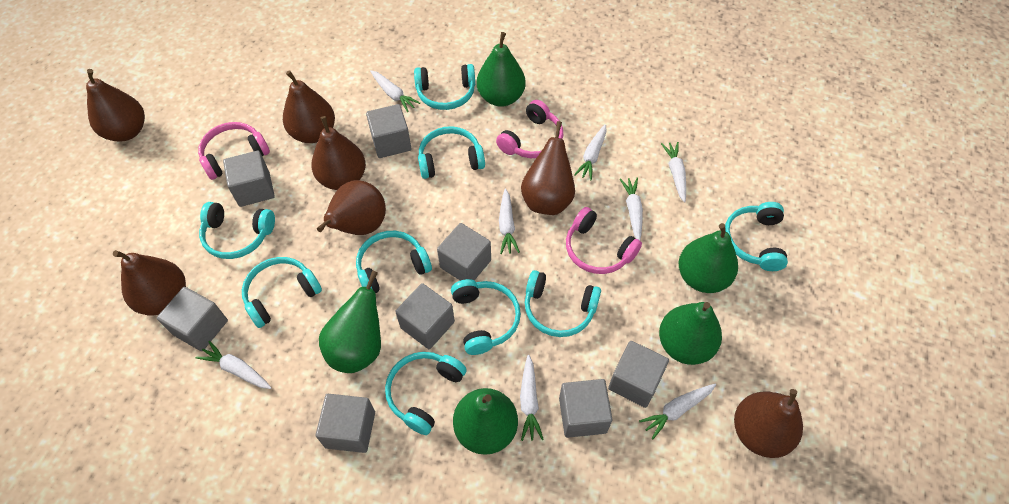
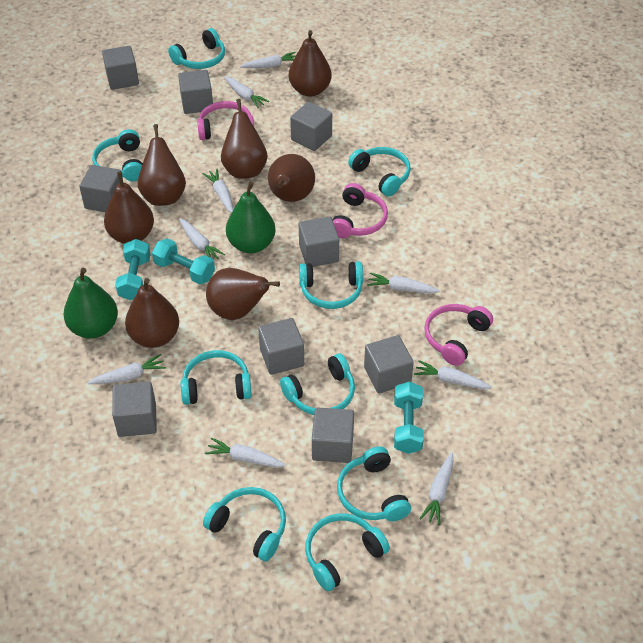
green pear: 5 -> 2
grey cube: 8 -> 9
turquoise dumbbell: 0 -> 3
white carrot: 8 -> 9

